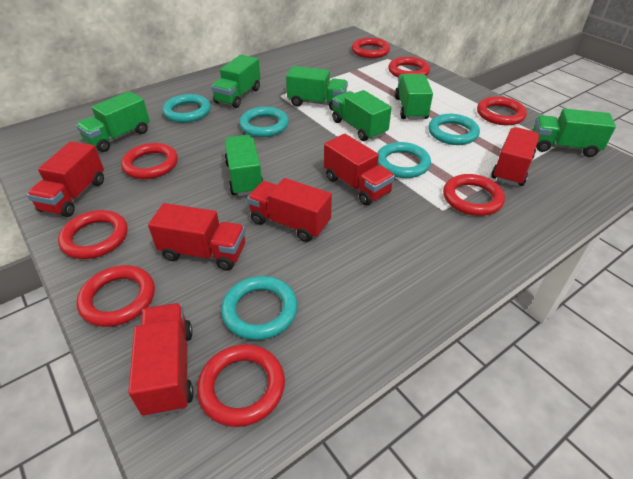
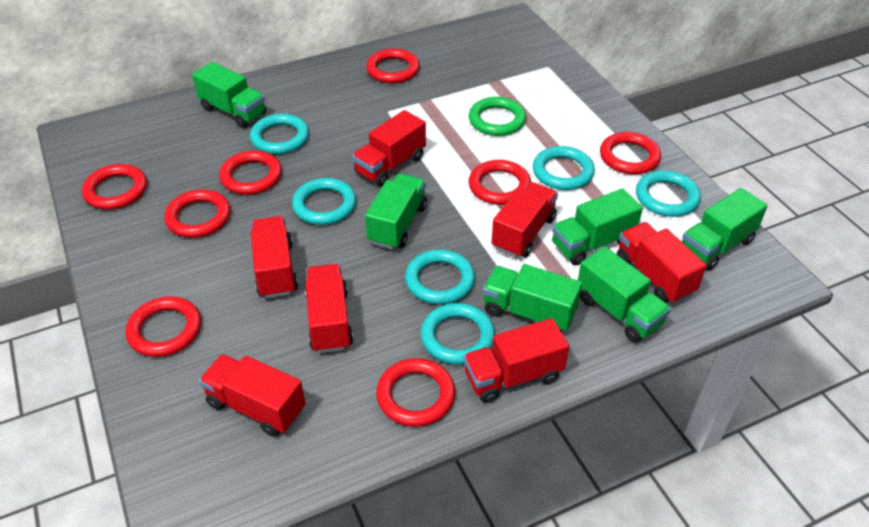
green ring: 0 -> 1
green truck: 7 -> 6
red truck: 6 -> 7
turquoise ring: 5 -> 6

